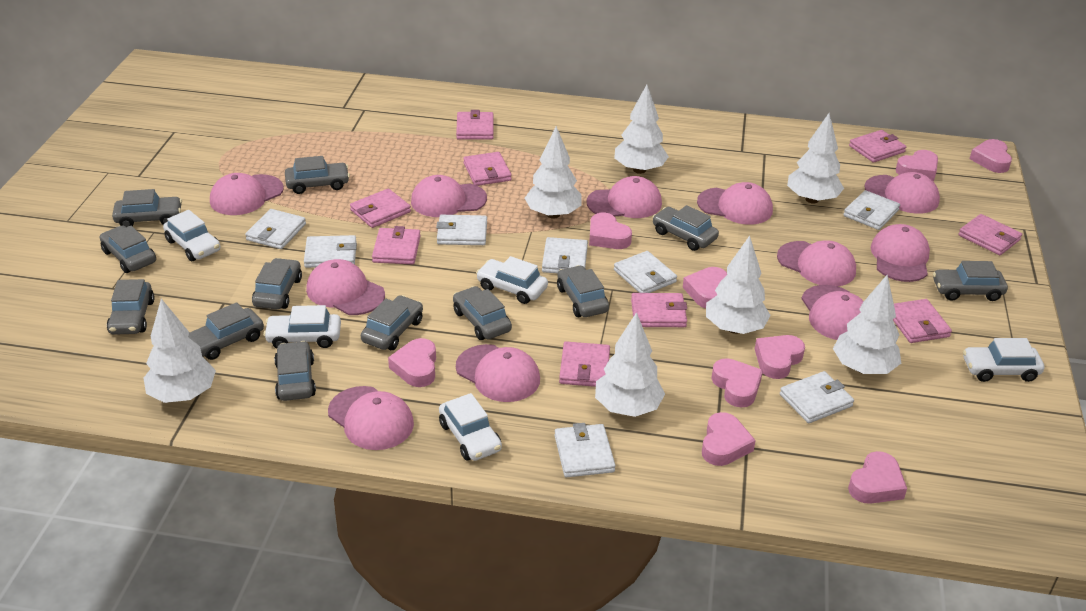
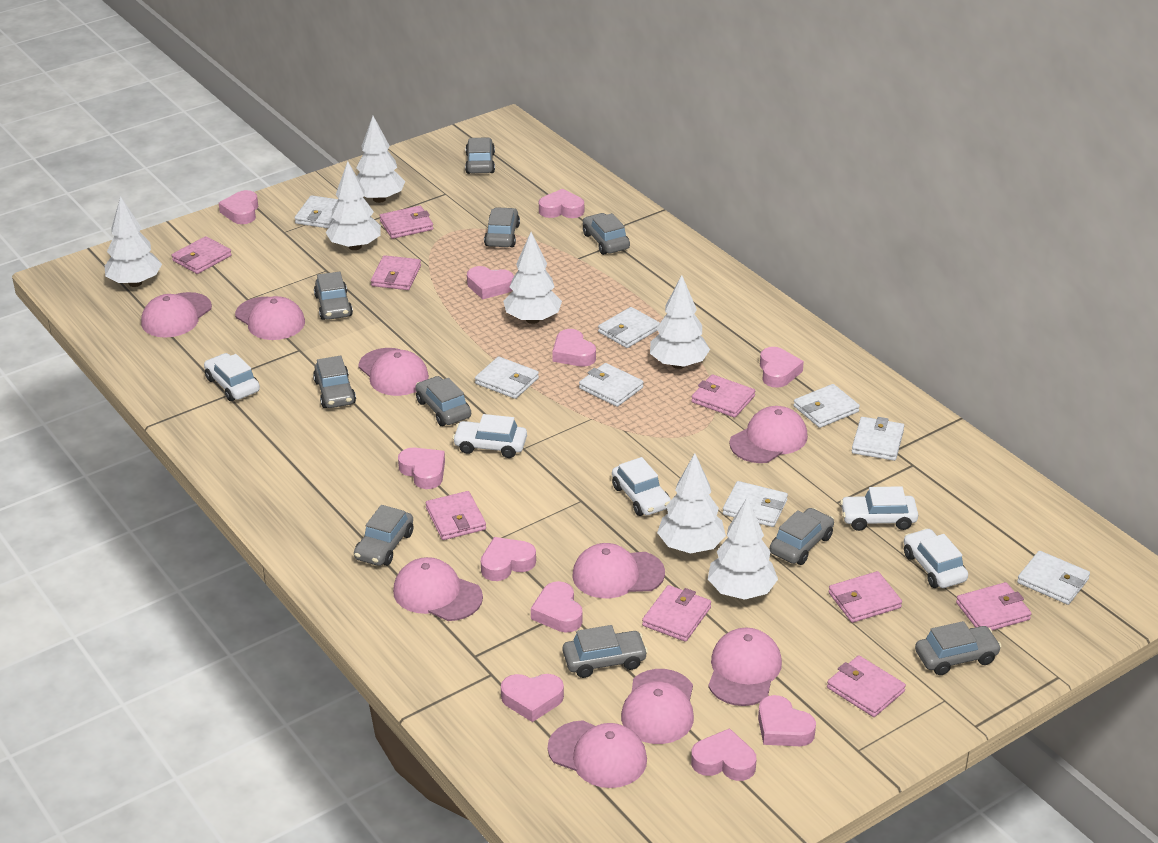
grey car: 12 -> 10
pink cap: 11 -> 9
pink heart: 9 -> 11

